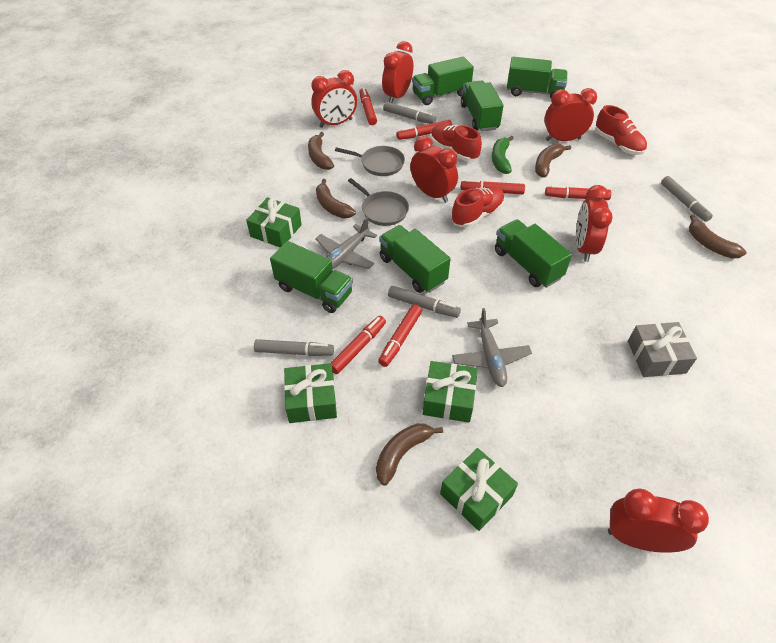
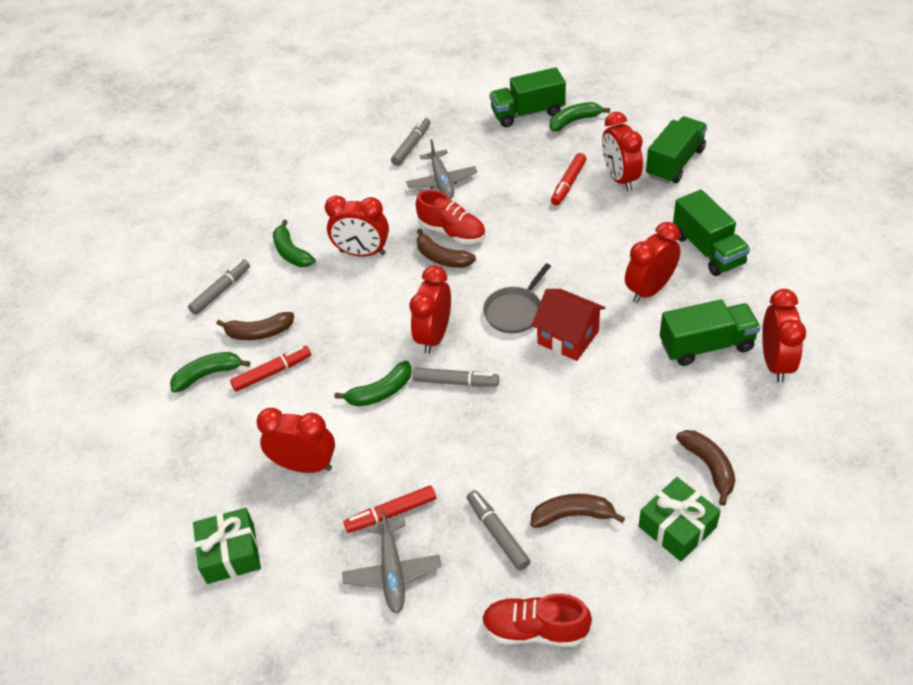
brown banana: 5 -> 4
green banana: 1 -> 4
green gift: 4 -> 2
green truck: 6 -> 4
grey gift: 1 -> 0
grey pan: 2 -> 1
red house: 0 -> 1
red marker: 6 -> 3
red shoe: 3 -> 2

